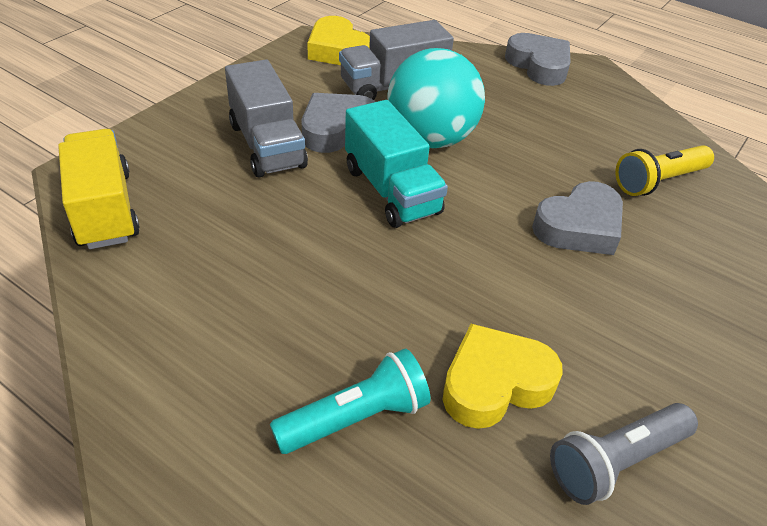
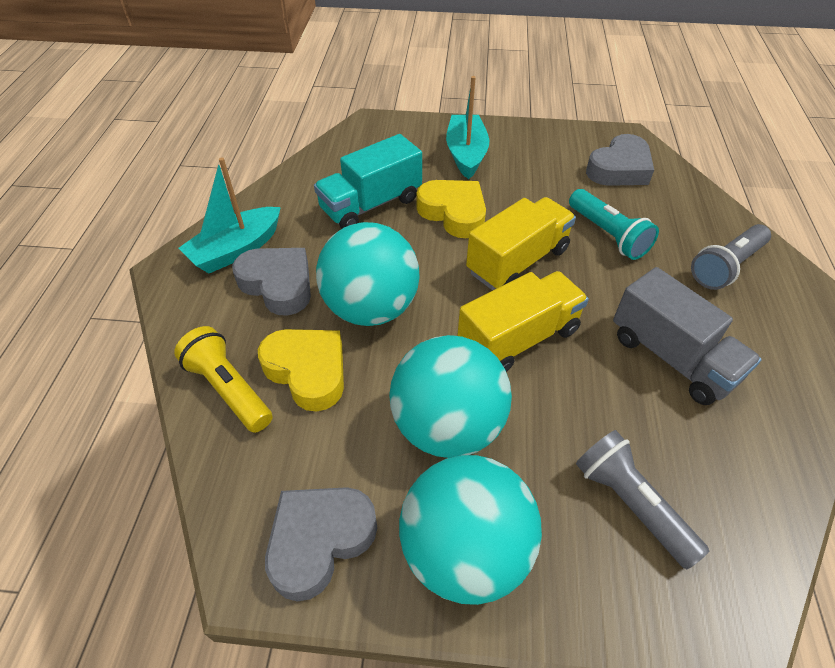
grey flashlight: 1 -> 2
grey truck: 2 -> 1
turquoise ball: 1 -> 3
turquoise boat: 0 -> 2
yellow truck: 1 -> 2

